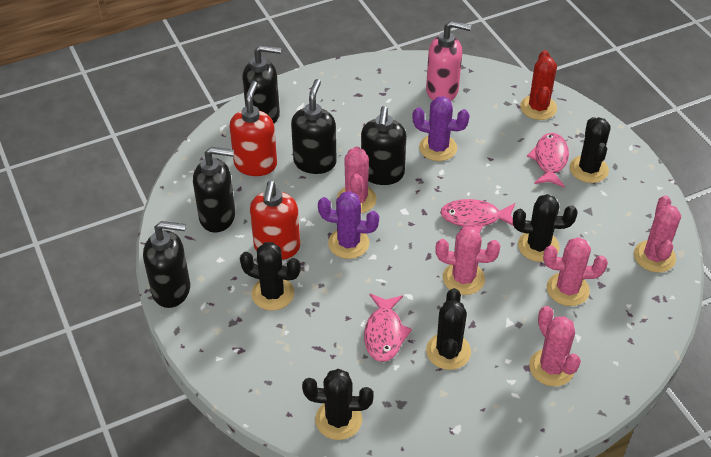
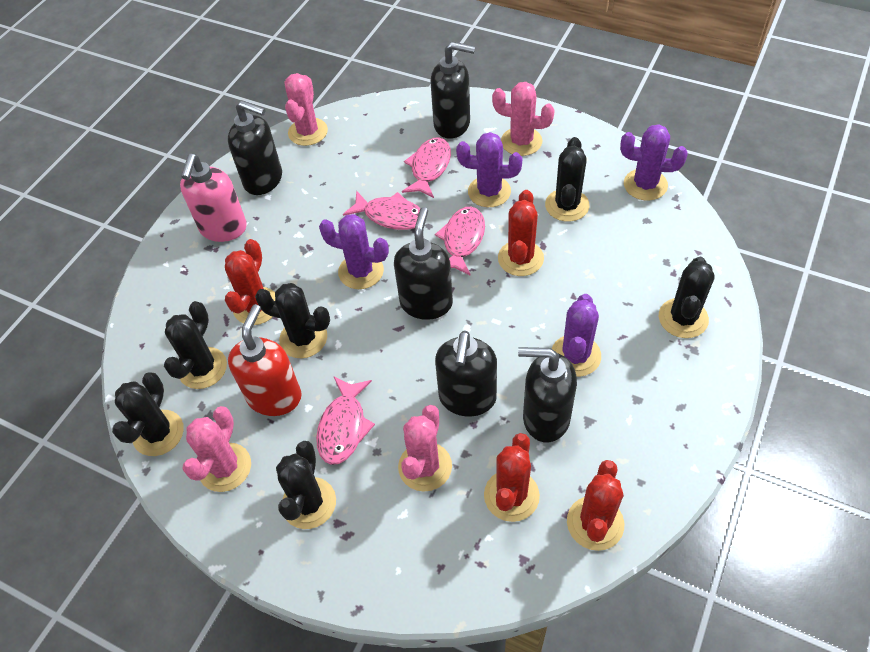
black cactus: 5 -> 6
pink cactus: 5 -> 4
pink fish: 3 -> 4
purple cactus: 2 -> 4
red cactus: 1 -> 4
red soap dispenser: 2 -> 1

